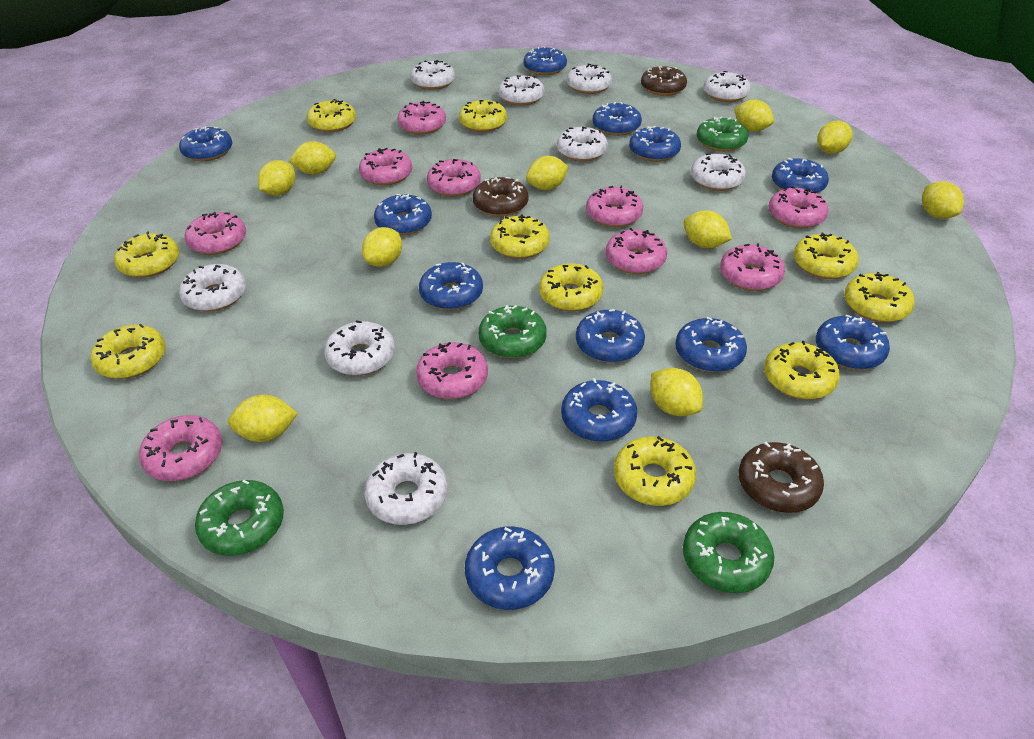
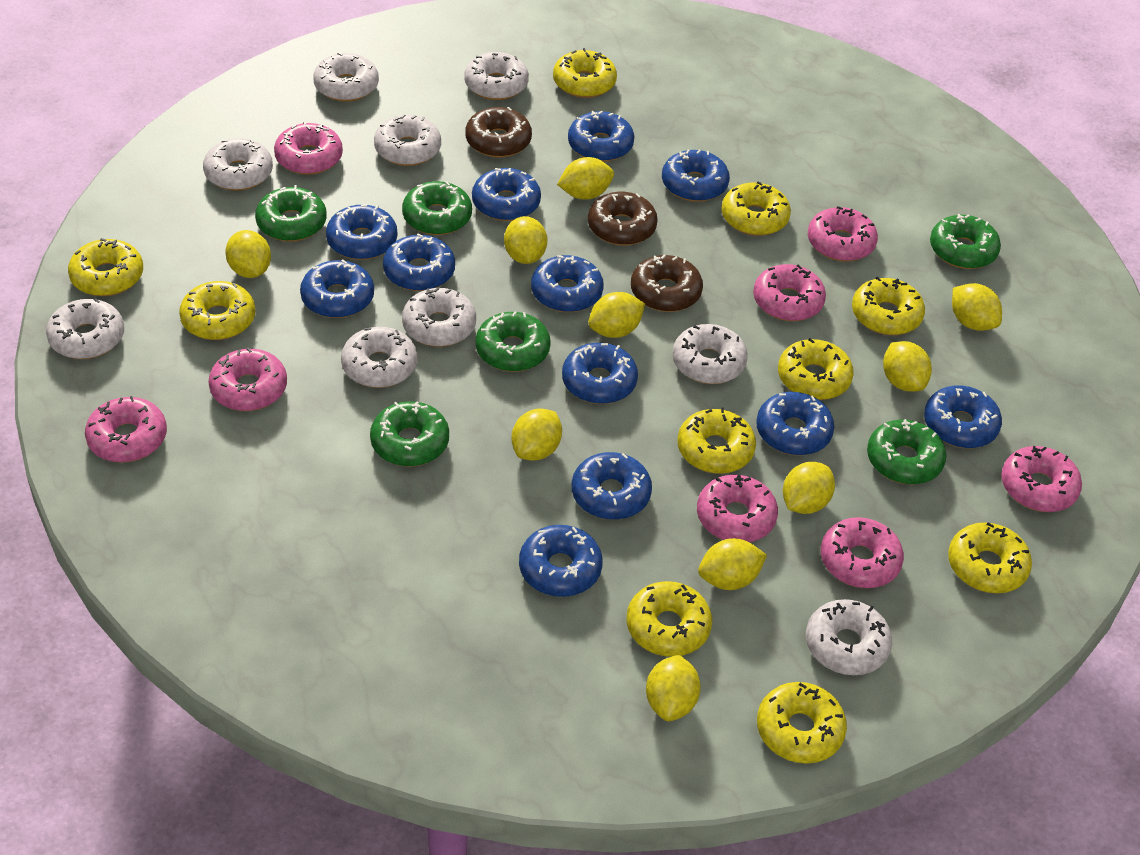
green donut: 4 -> 6
pink donut: 10 -> 8

